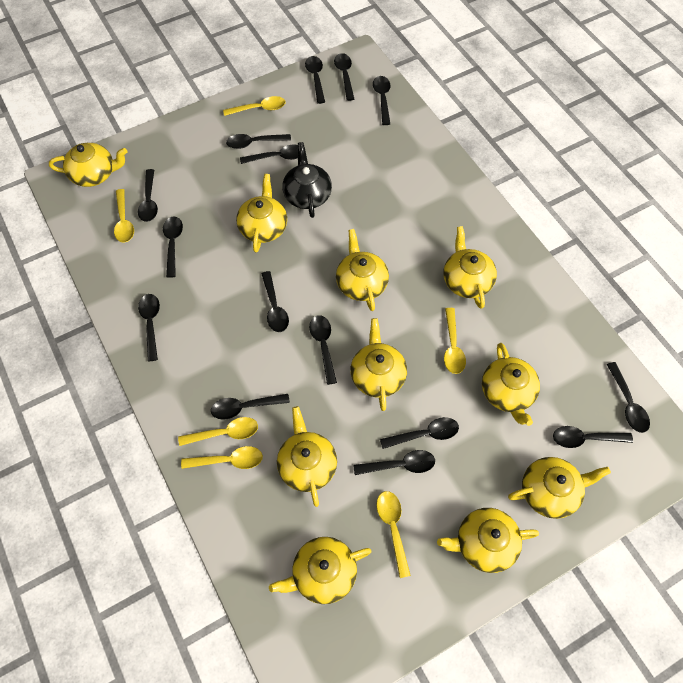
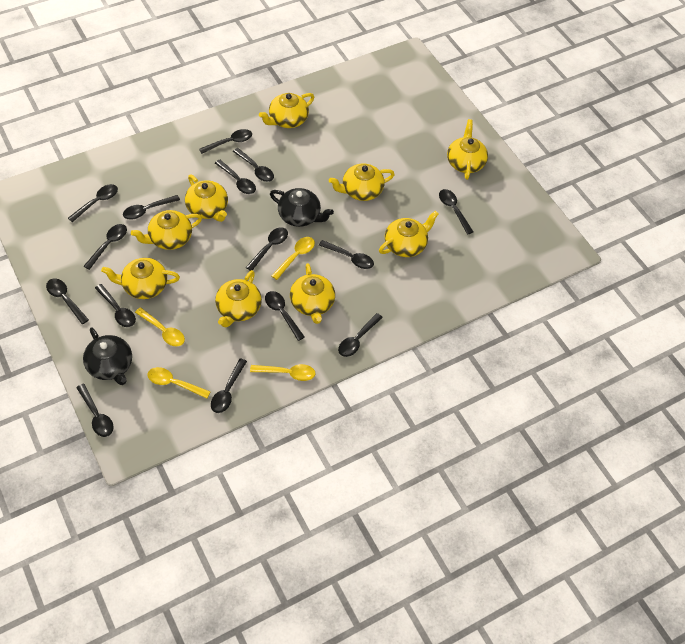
black teapot: 1 -> 2
yellow spoon: 6 -> 4
yellow teapot: 10 -> 9

